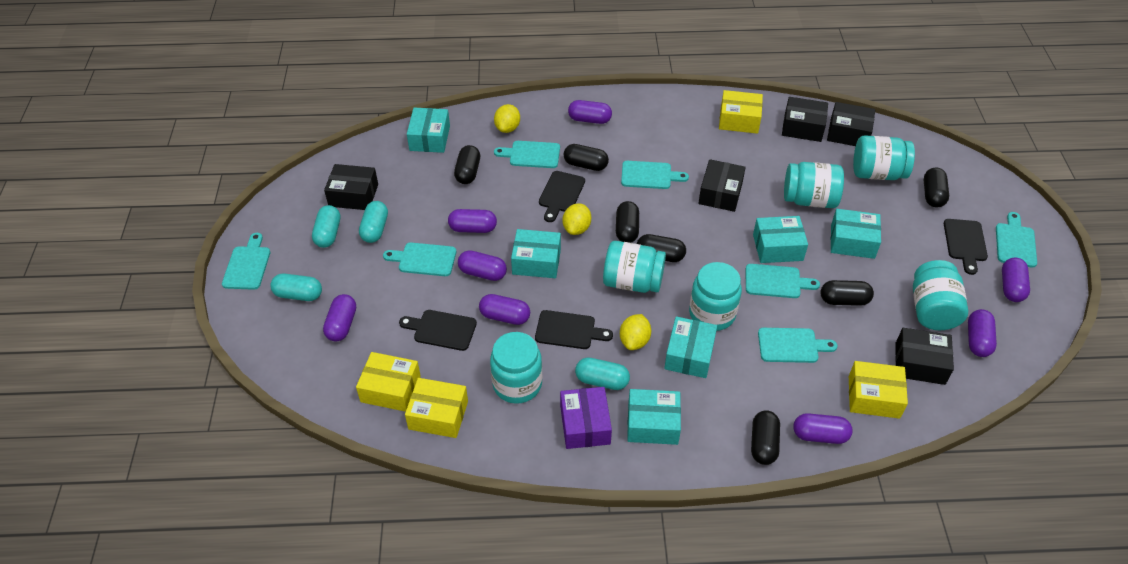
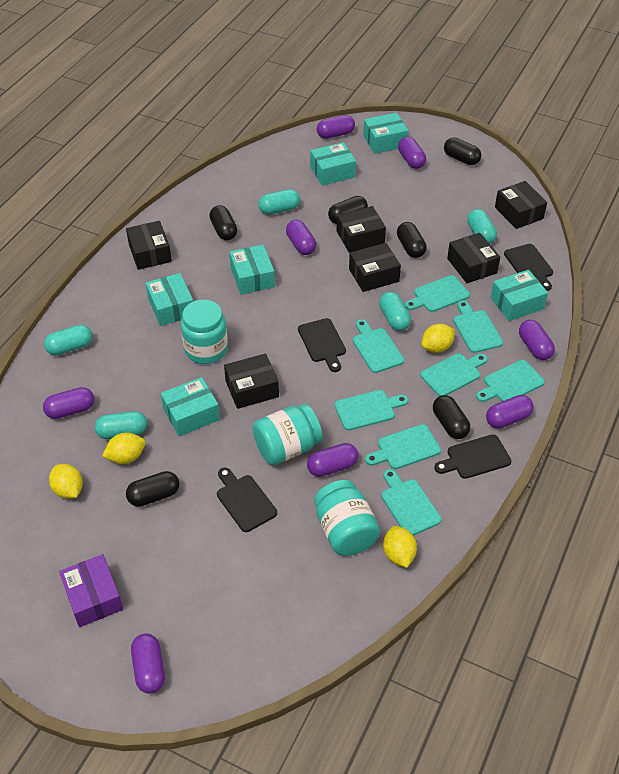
black box: 5 -> 6
black capsule: 7 -> 6
turquoise capsule: 4 -> 5
turquoise cutting board: 7 -> 8
turquoise jar: 6 -> 3
yellow box: 4 -> 0
yellow lemon: 3 -> 4

